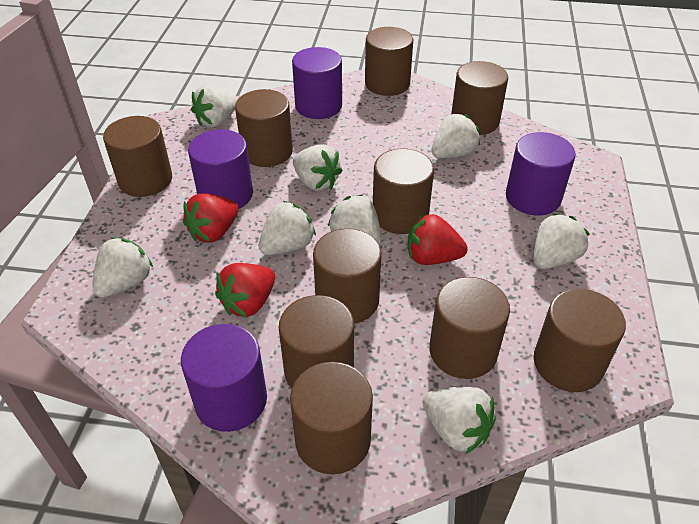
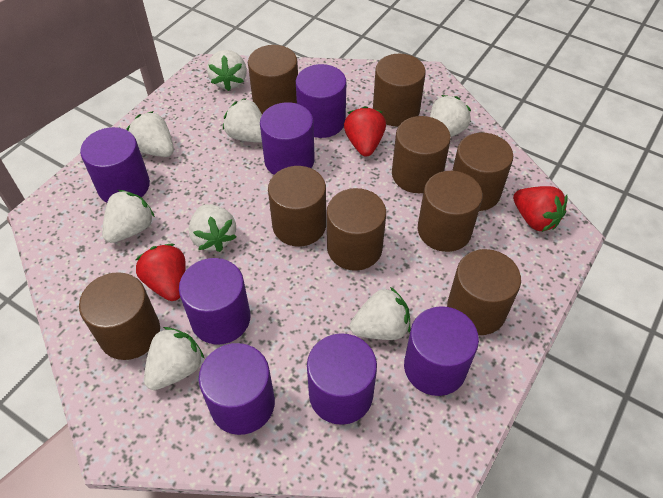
brown cylinder: 10 -> 9
purple cylinder: 4 -> 7

